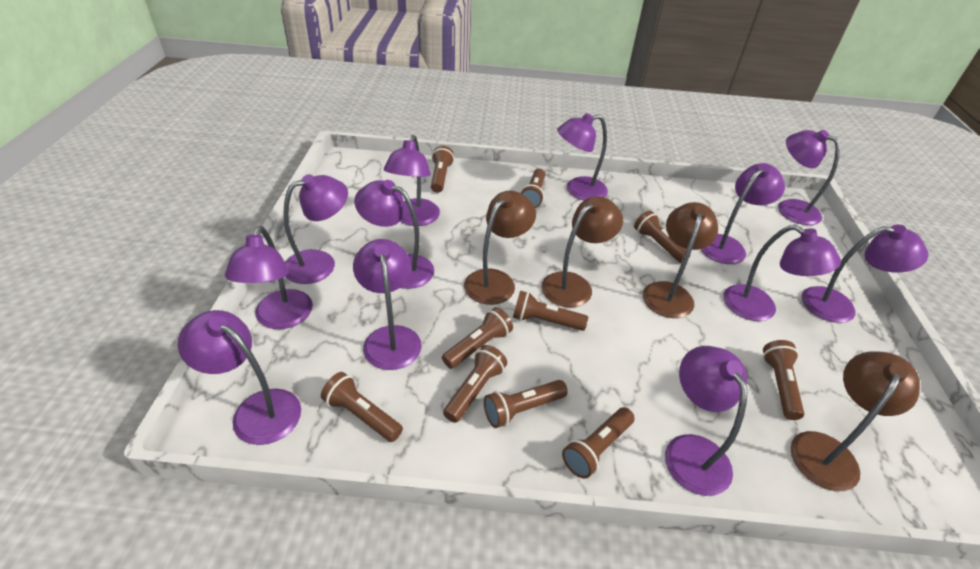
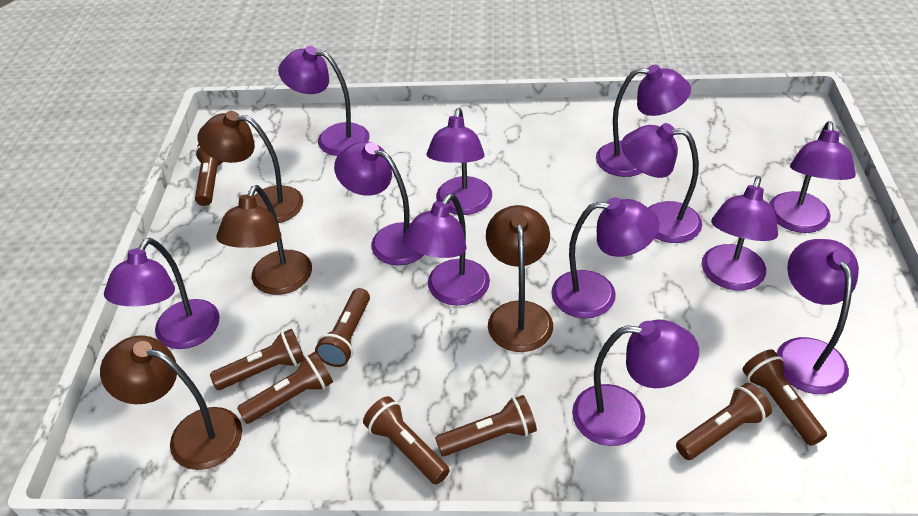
brown flashlight: 10 -> 8

